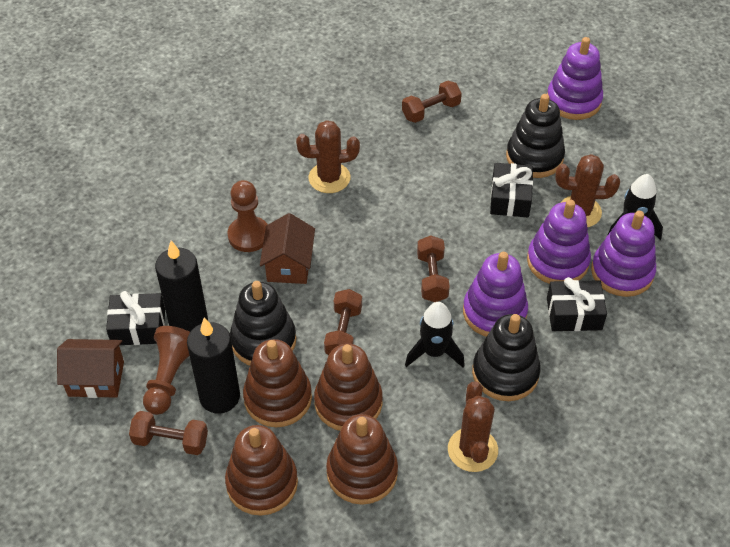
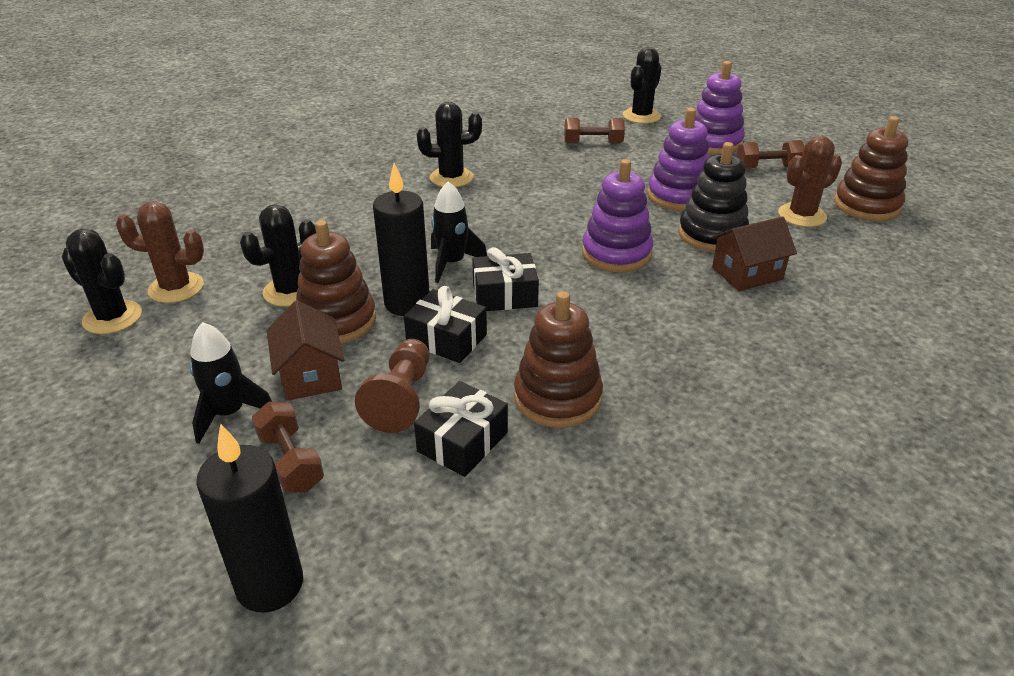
black cactus: 0 -> 4
black stacking toy: 3 -> 1
brown cactus: 3 -> 2
brown dumbbell: 4 -> 3
brown pawn: 2 -> 1
brown stacking toy: 4 -> 3
purple stacking toy: 4 -> 3

